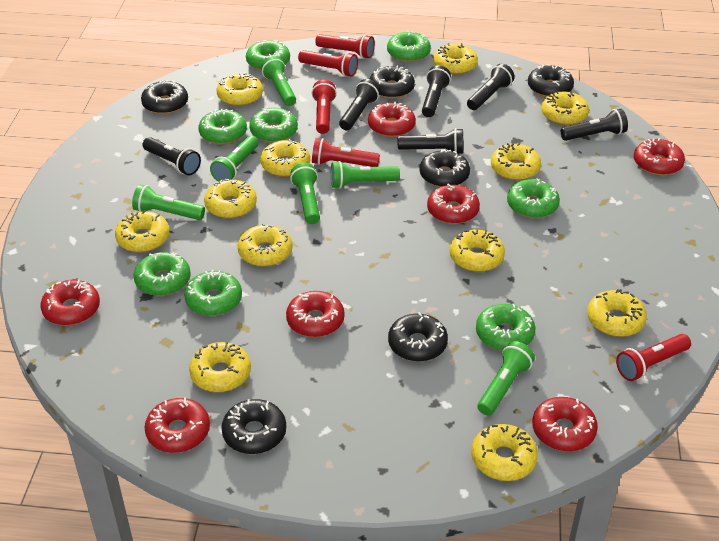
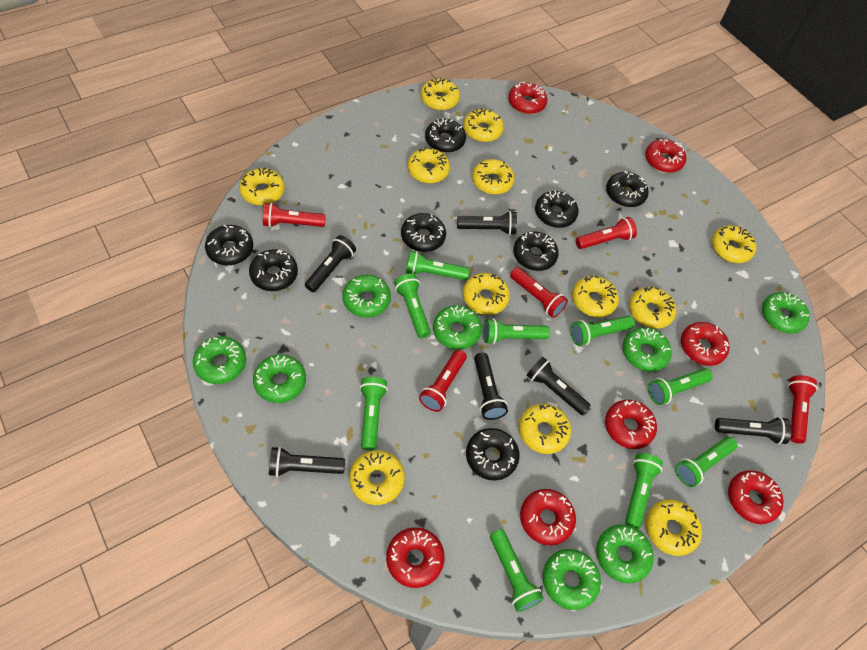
black donut: 6 -> 8
green flashlight: 6 -> 9

